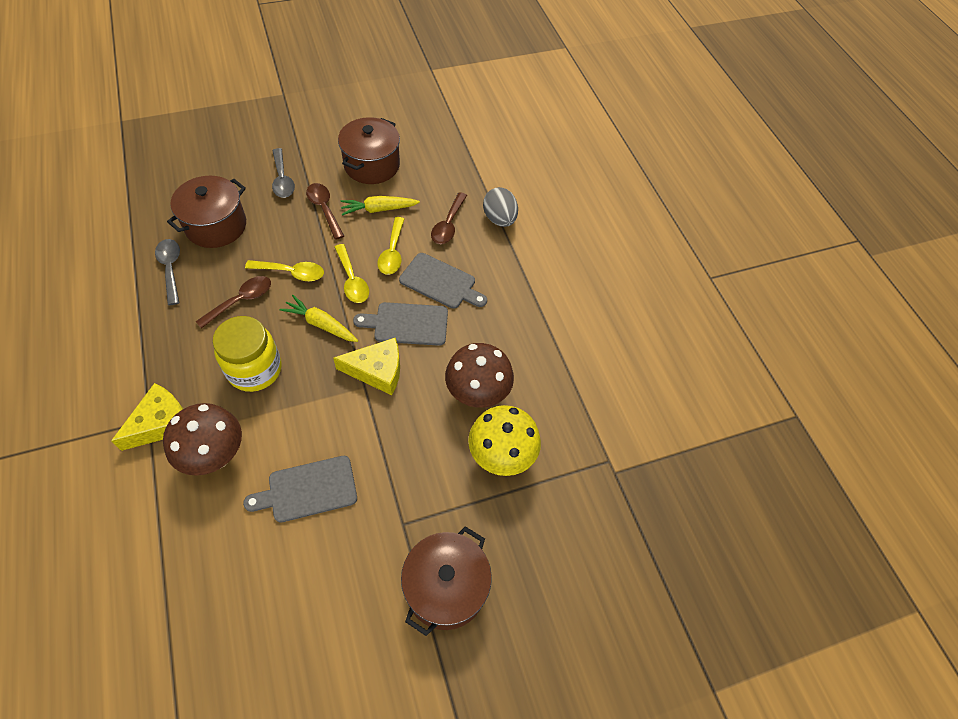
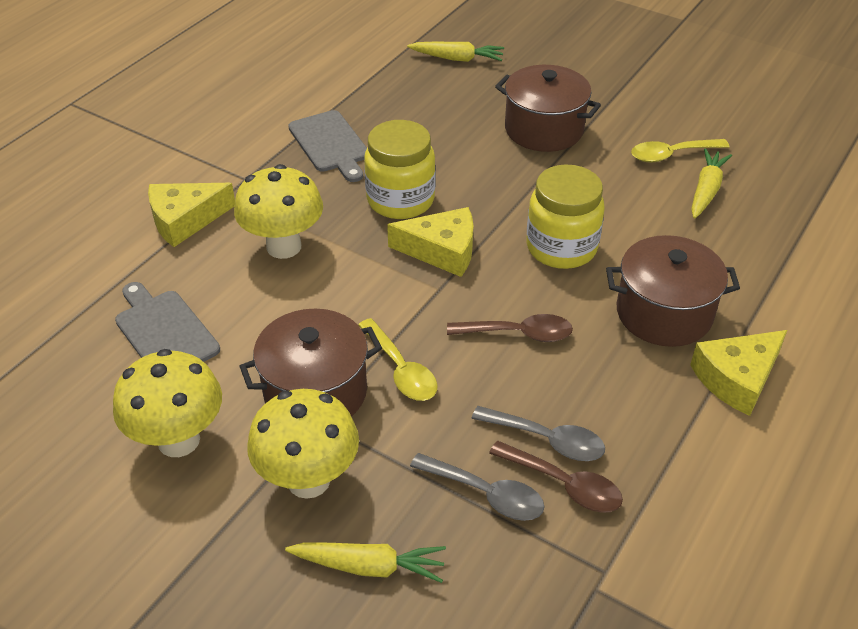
brown mushroom: 2 -> 0
brown spoon: 3 -> 2
grey cutting board: 3 -> 2
grey egg: 1 -> 0
yellow carrot: 2 -> 3
yellow cheese: 2 -> 3
yellow jar: 1 -> 2
yellow mushroom: 1 -> 3
yellow spoon: 3 -> 2

